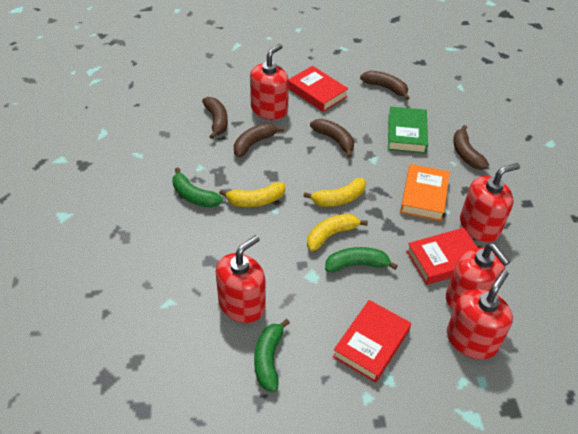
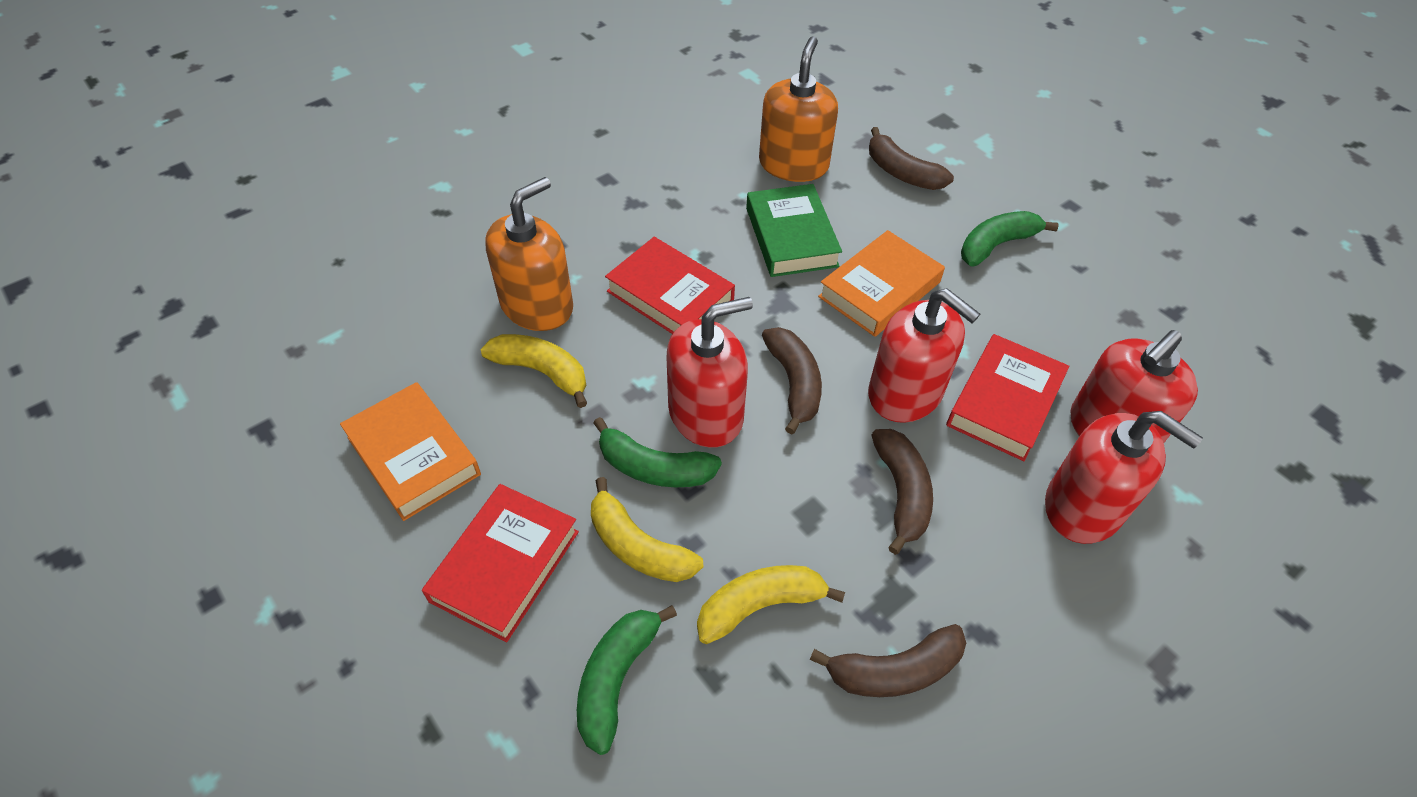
brown banana: 5 -> 4
orange book: 1 -> 2
orange soap dispenser: 0 -> 2
red soap dispenser: 5 -> 4

